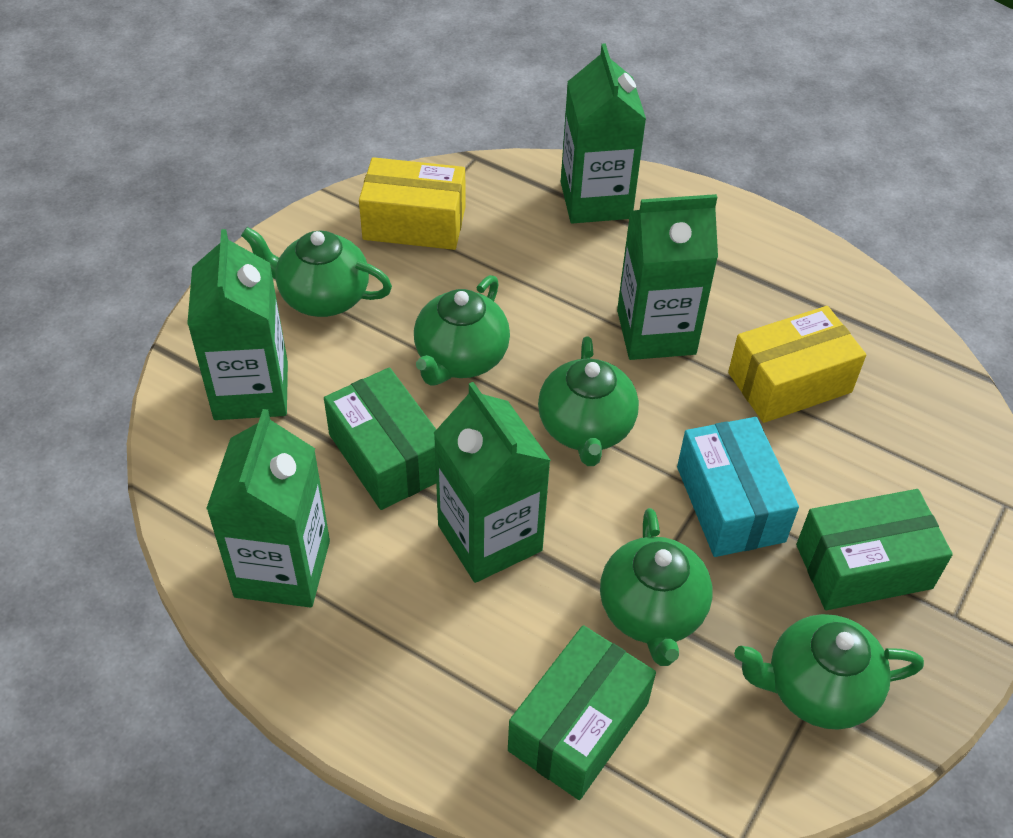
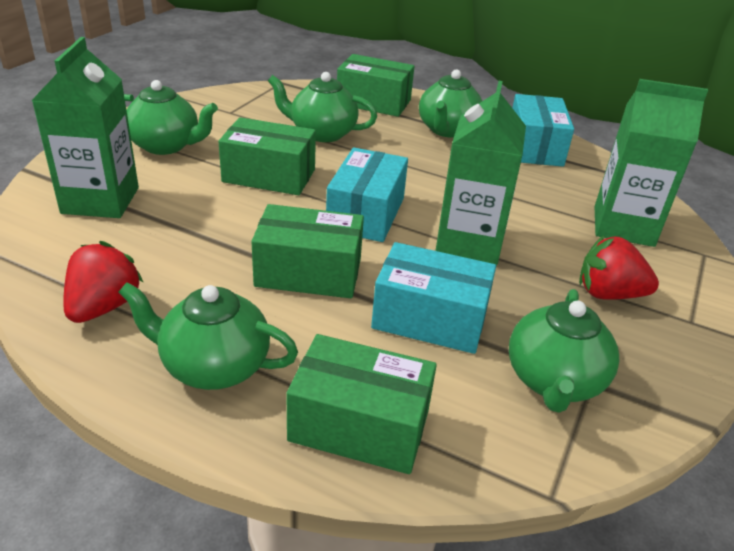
green box: 3 -> 4
green carton: 5 -> 3
red strawberry: 0 -> 2
turquoise box: 1 -> 3
yellow box: 2 -> 0

